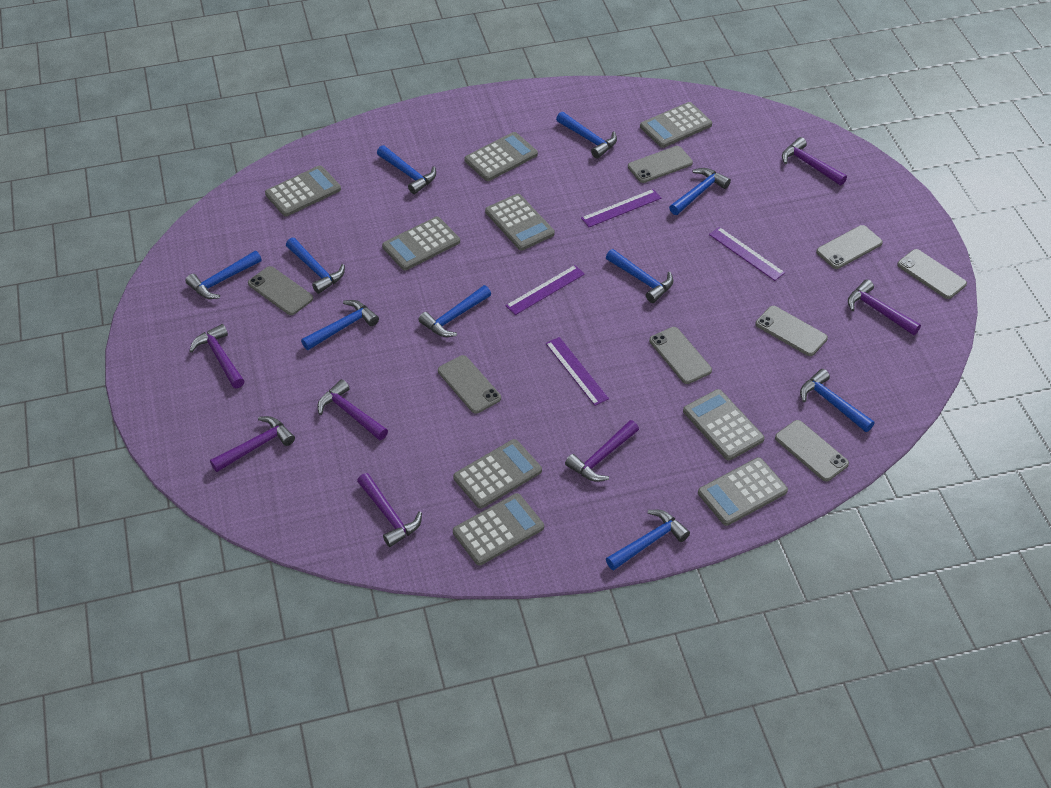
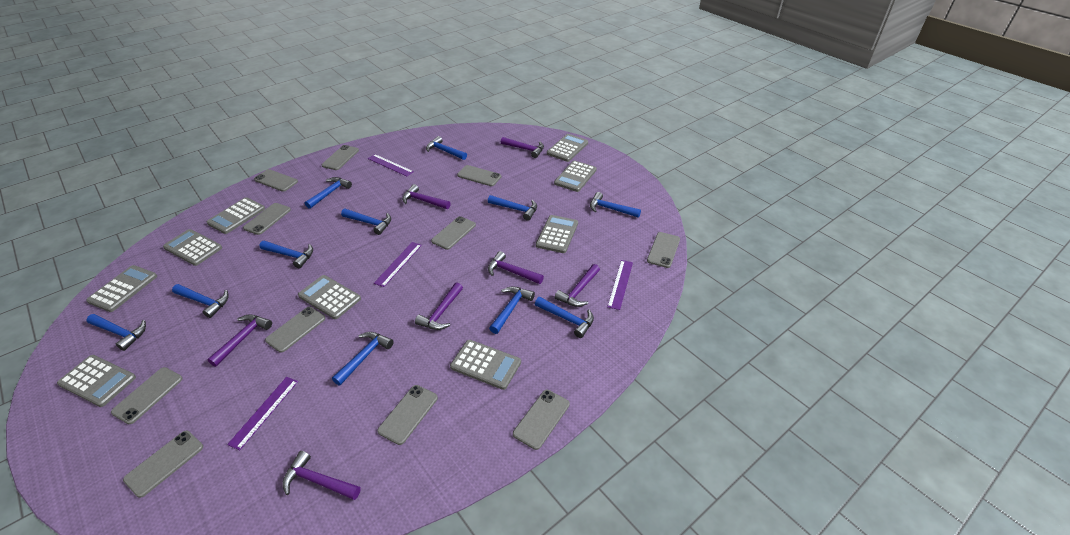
blue hammer: 10 -> 11
grey phone: 8 -> 11

